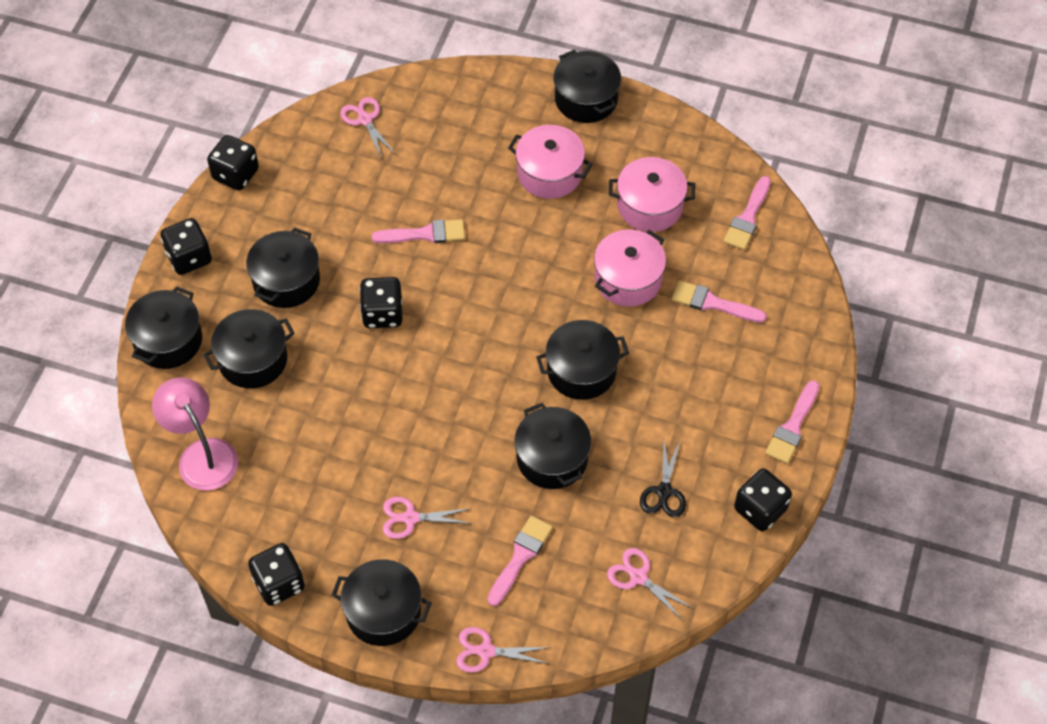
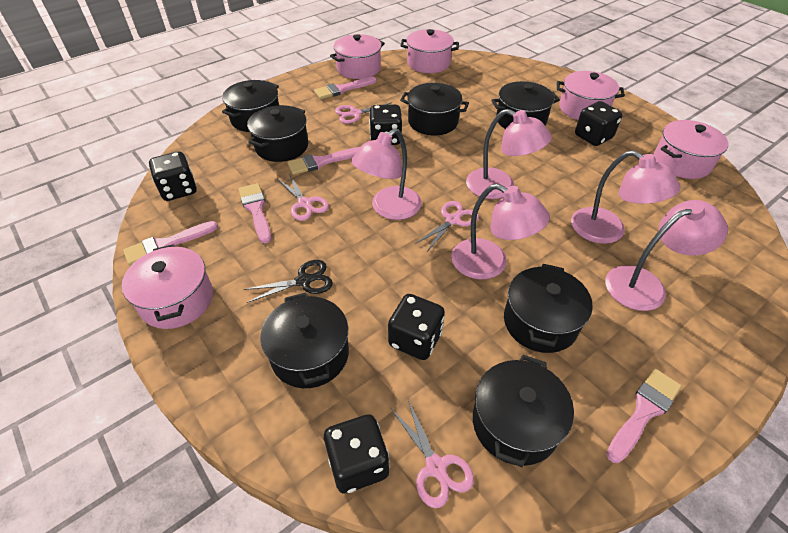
pink lamp: 1 -> 5
pink pot: 3 -> 5

